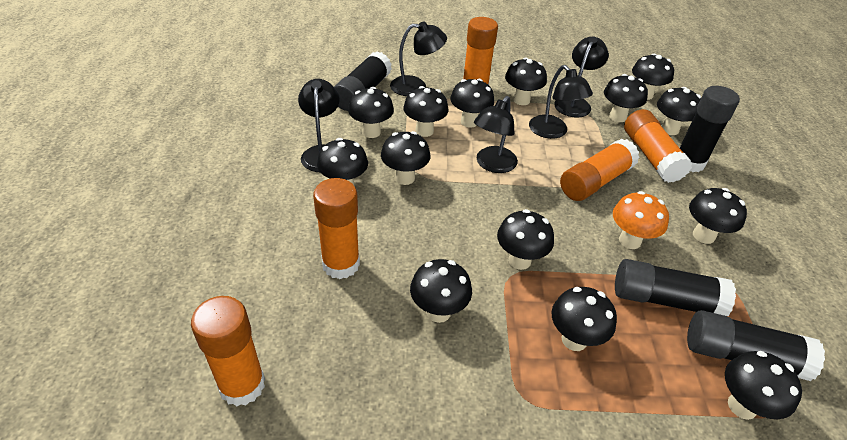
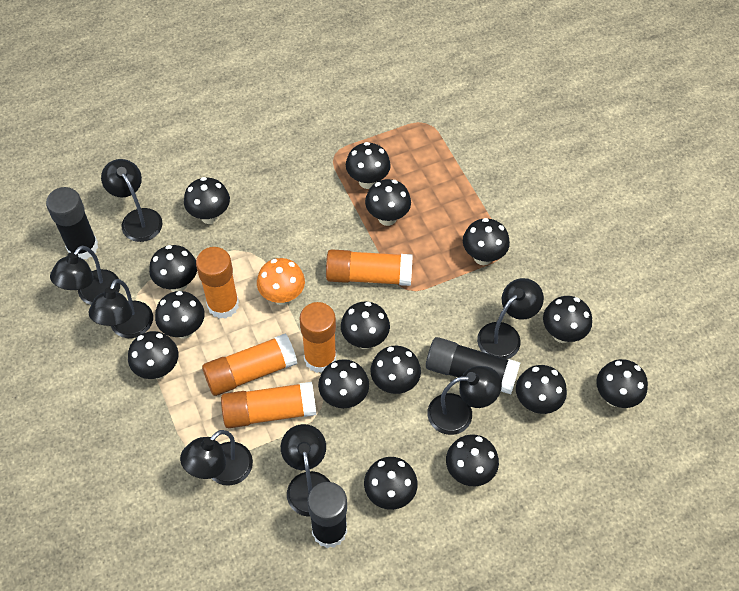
black glue stick: 4 -> 3
black lamp: 5 -> 7
black mushroom: 14 -> 15

